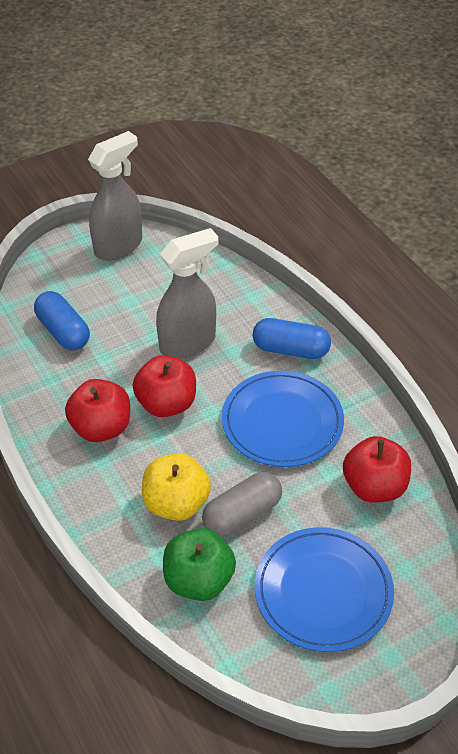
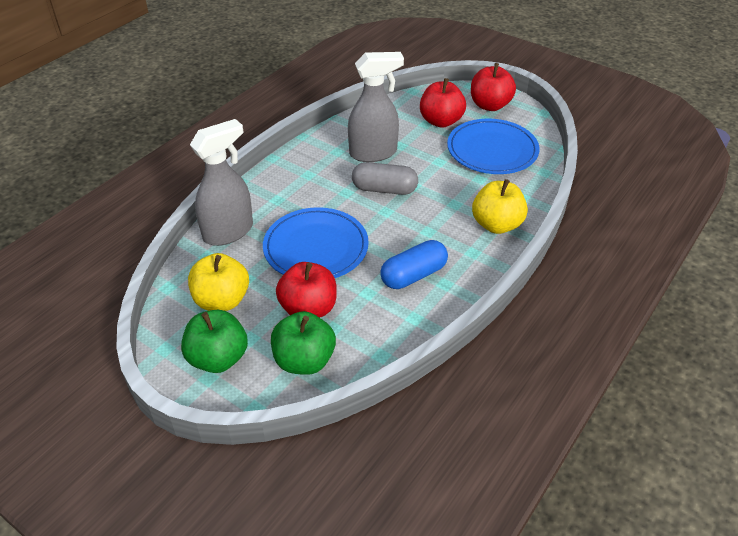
blue capsule: 2 -> 1
green apple: 1 -> 2
yellow apple: 1 -> 2

